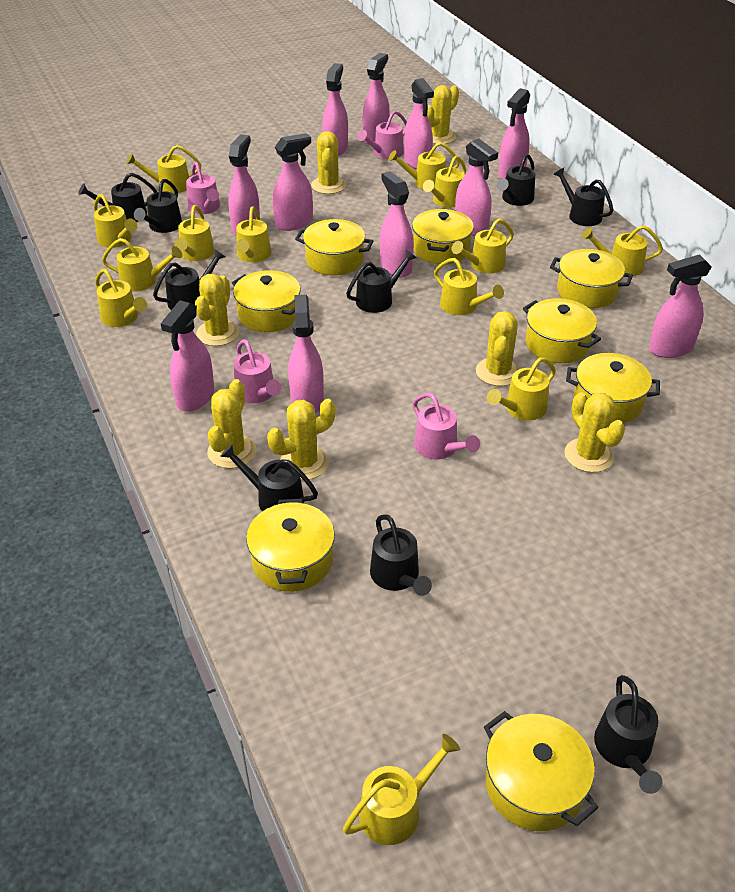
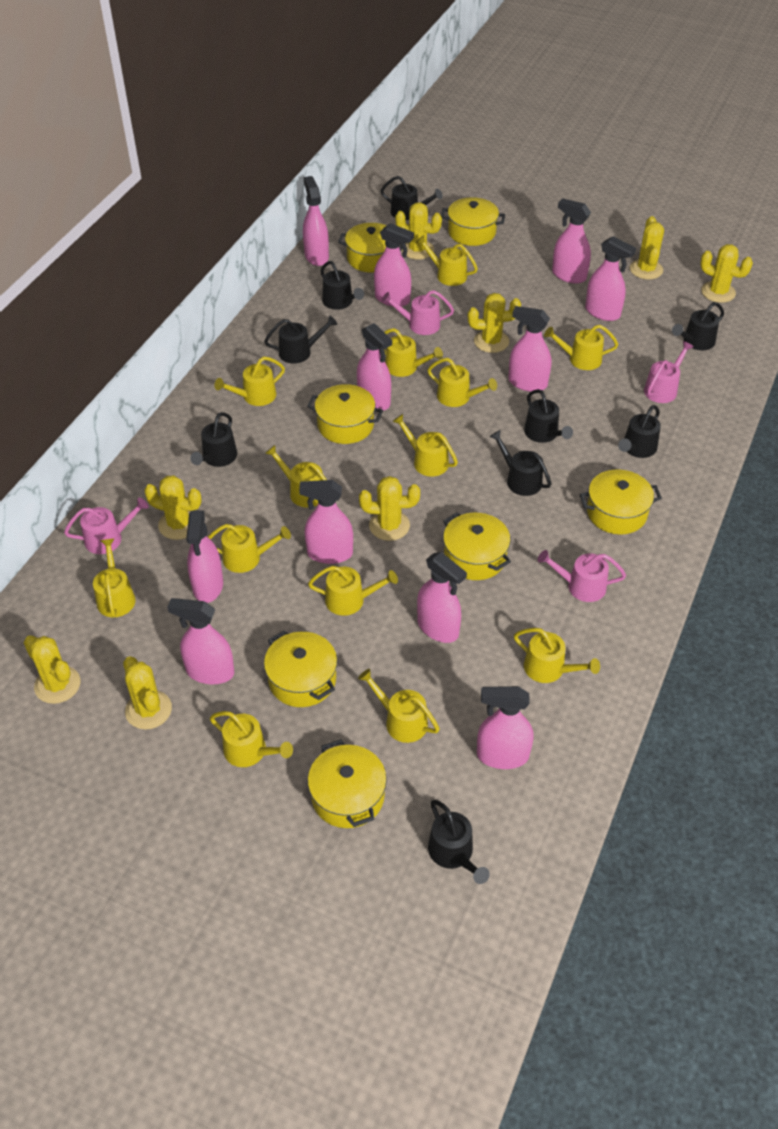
yellow cactus: 7 -> 8
yellow pot: 8 -> 7

